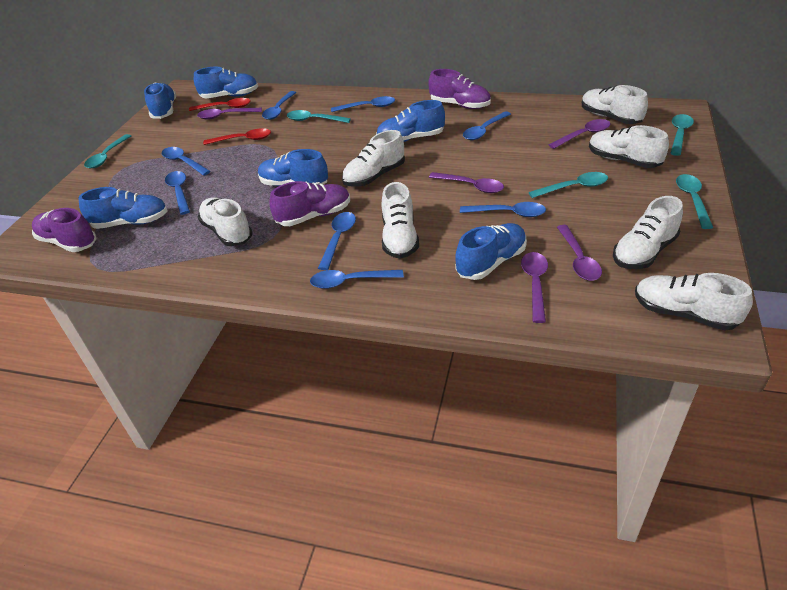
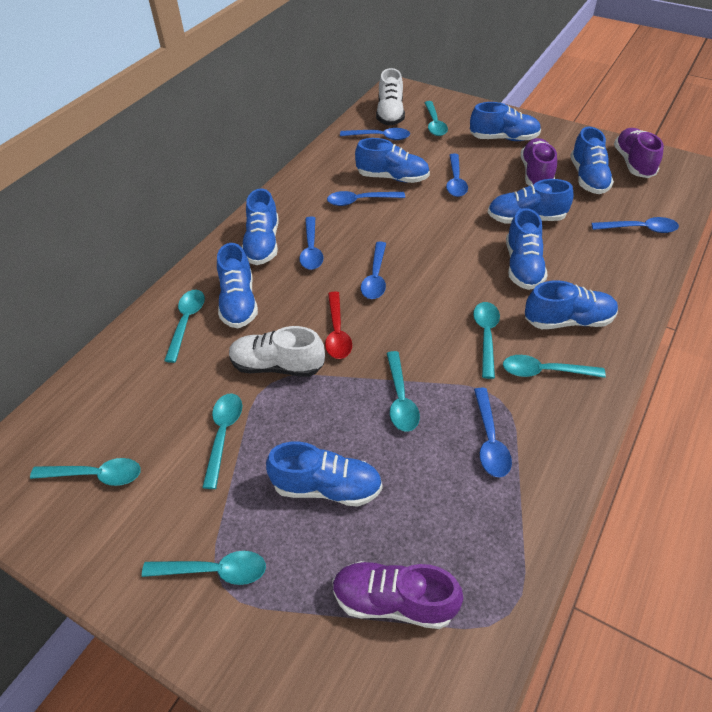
blue shoe: 6 -> 9
blue spoon: 8 -> 7
purple spoon: 5 -> 0
red spoon: 2 -> 1
turquoise spoon: 5 -> 8
white shoe: 7 -> 2

